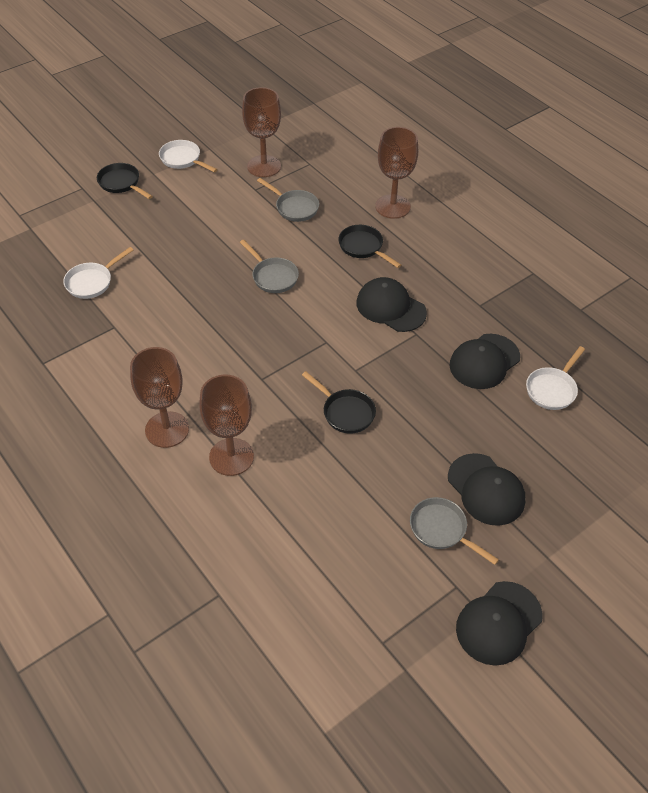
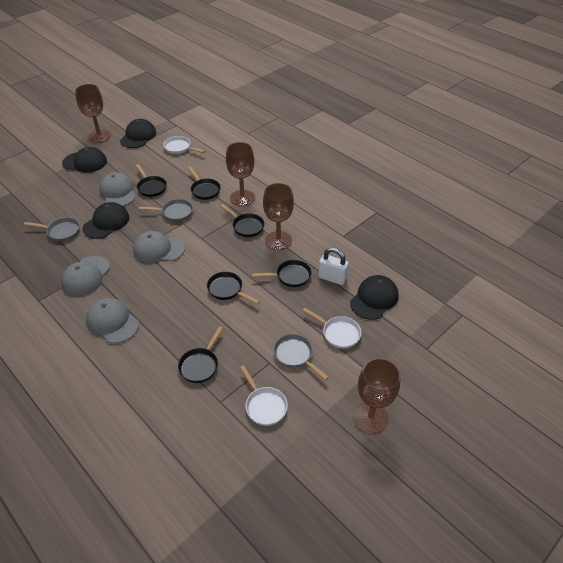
black pan: 3 -> 6
grey cap: 0 -> 4
white padlock: 0 -> 1

